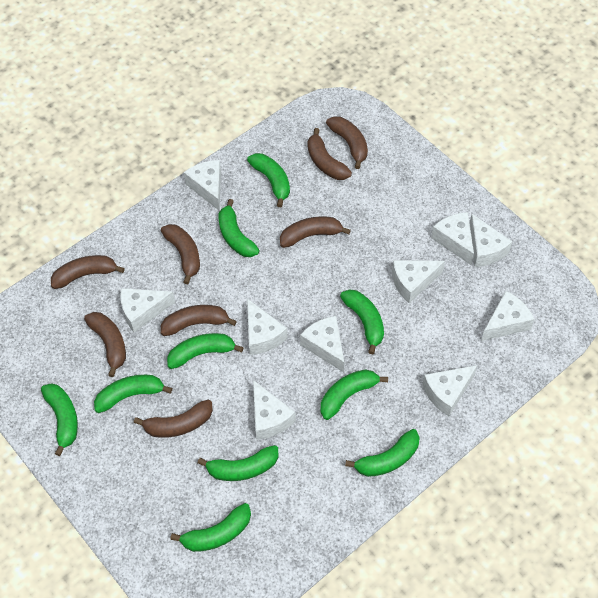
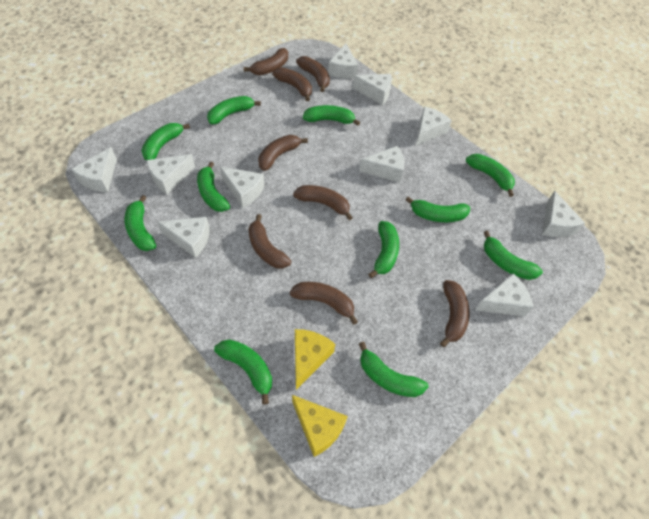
green banana: 10 -> 11
yellow cheese: 0 -> 2

